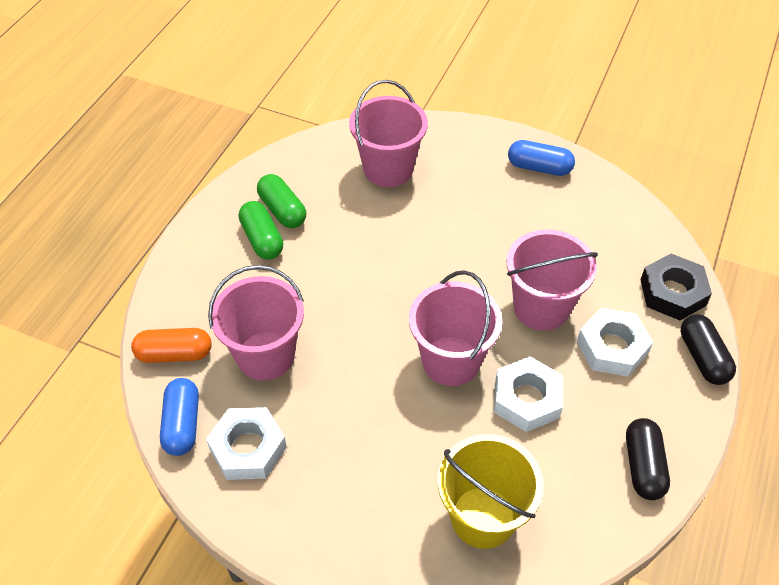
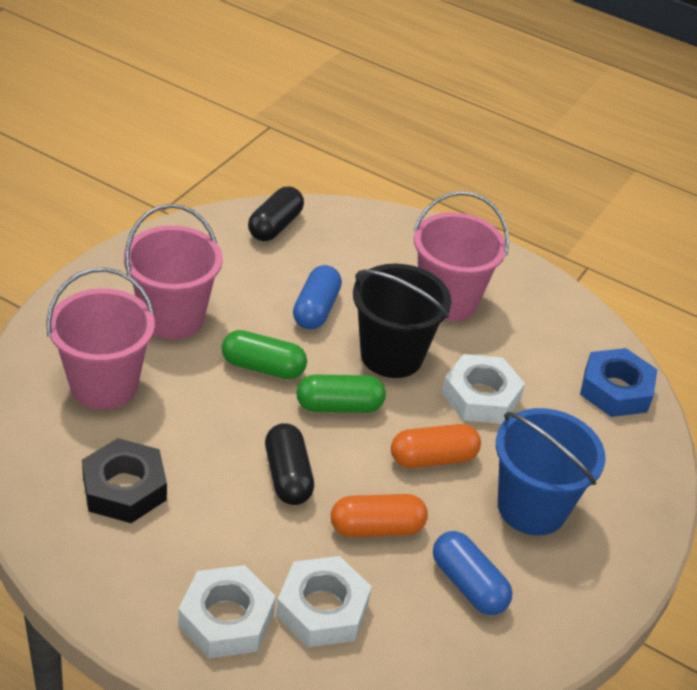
black bucket: 0 -> 1
blue bucket: 0 -> 1
blue nut: 0 -> 1
orange capsule: 1 -> 2
pink bucket: 4 -> 3
yellow bucket: 1 -> 0

